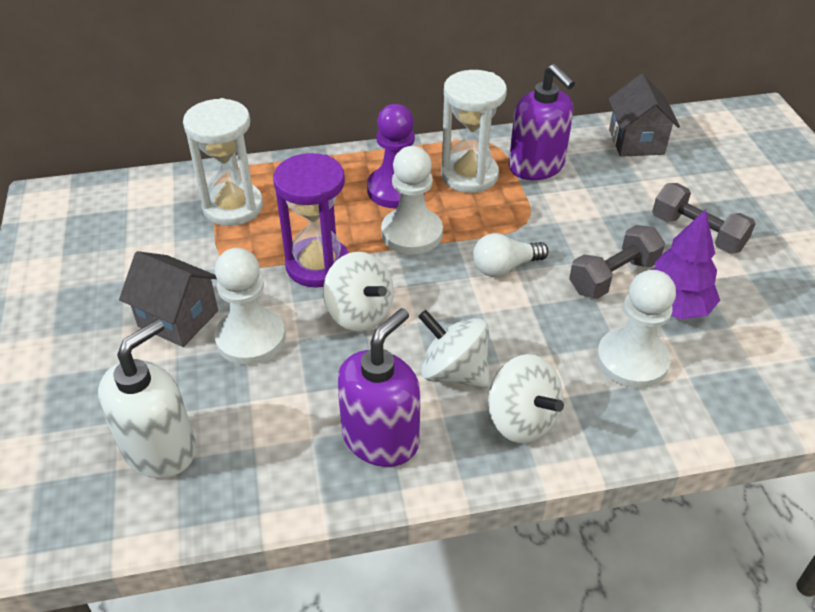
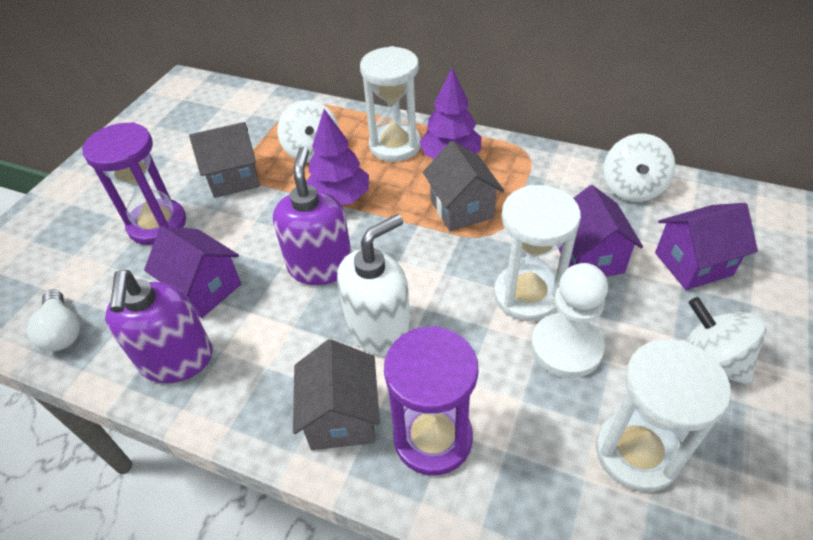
grey dumbbell: 2 -> 0
grey house: 2 -> 3
purple hourglass: 1 -> 2
purple house: 0 -> 3
purple pawn: 1 -> 0
purple tree: 1 -> 2
white hourglass: 2 -> 3
white pawn: 3 -> 1

